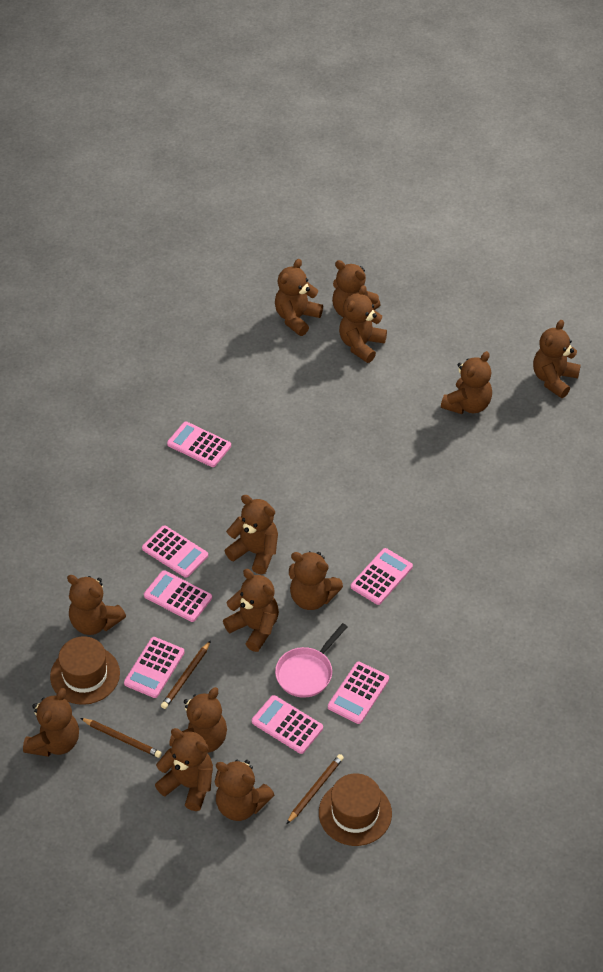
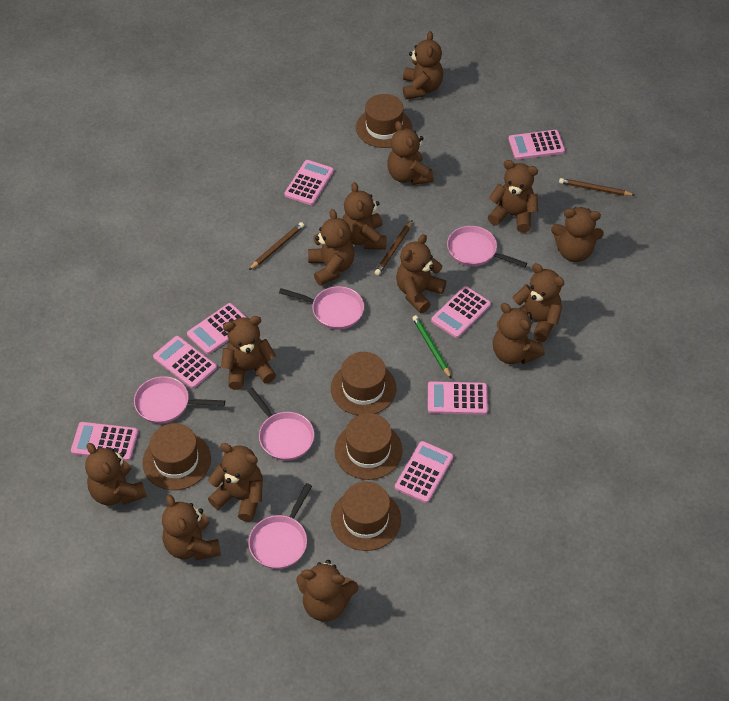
brown hat: 2 -> 5
brown teddy bear: 13 -> 14
green pencil: 0 -> 1
pink calculator: 7 -> 8
pink pan: 1 -> 5

